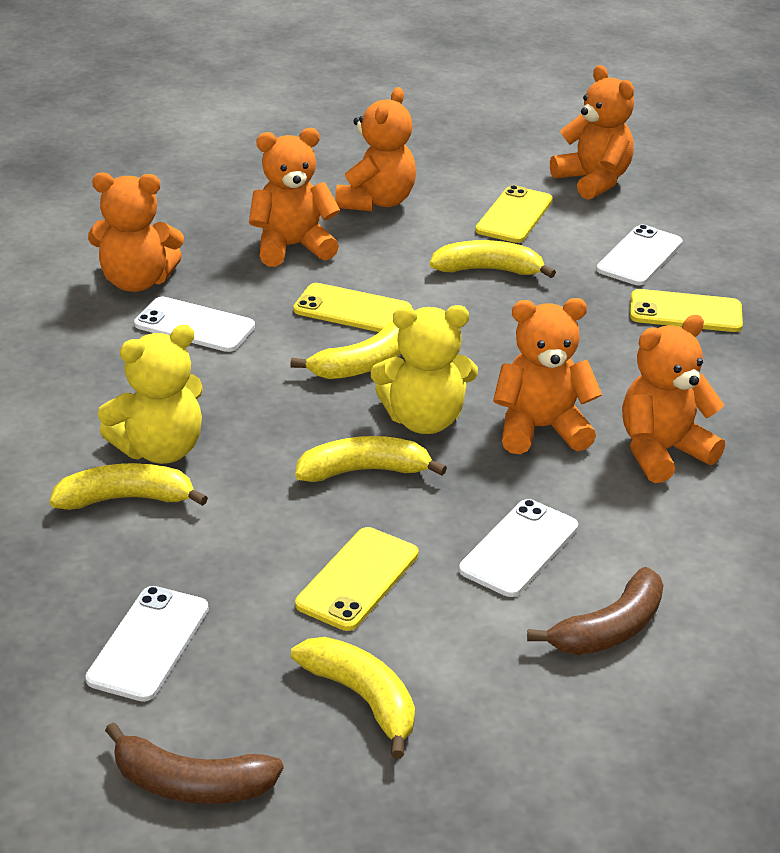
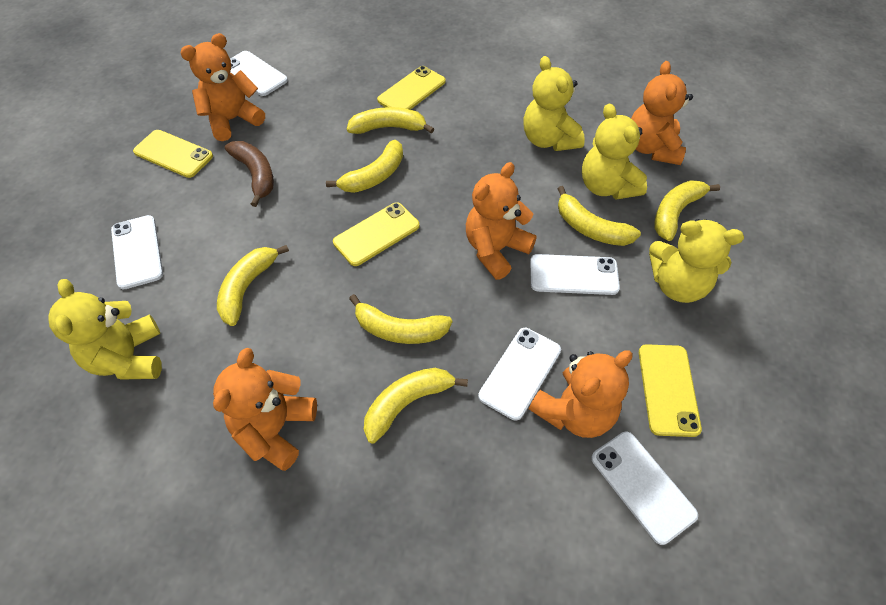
brown banana: 2 -> 1
orange teddy bear: 6 -> 5
white phone: 4 -> 5
yellow banana: 5 -> 7
yellow teddy bear: 2 -> 4

